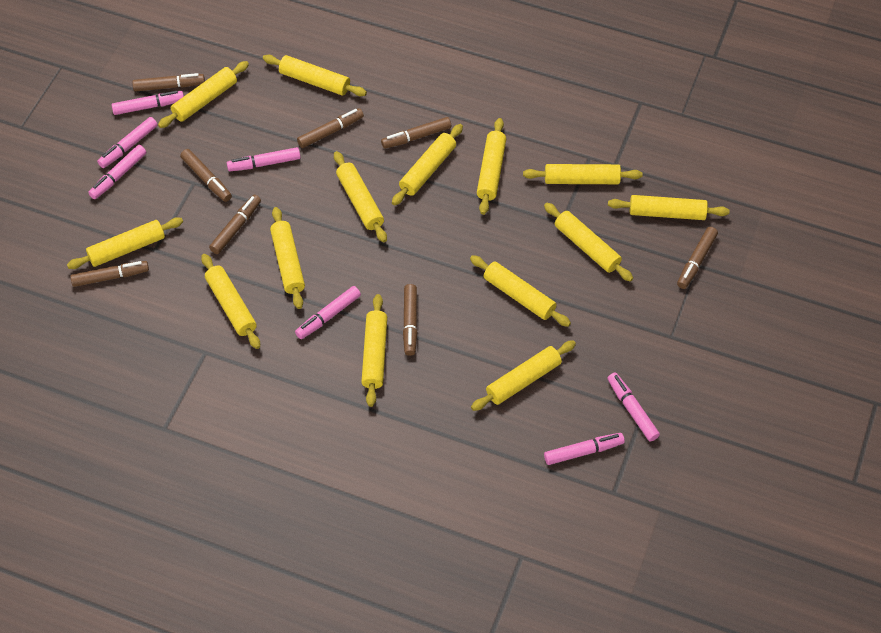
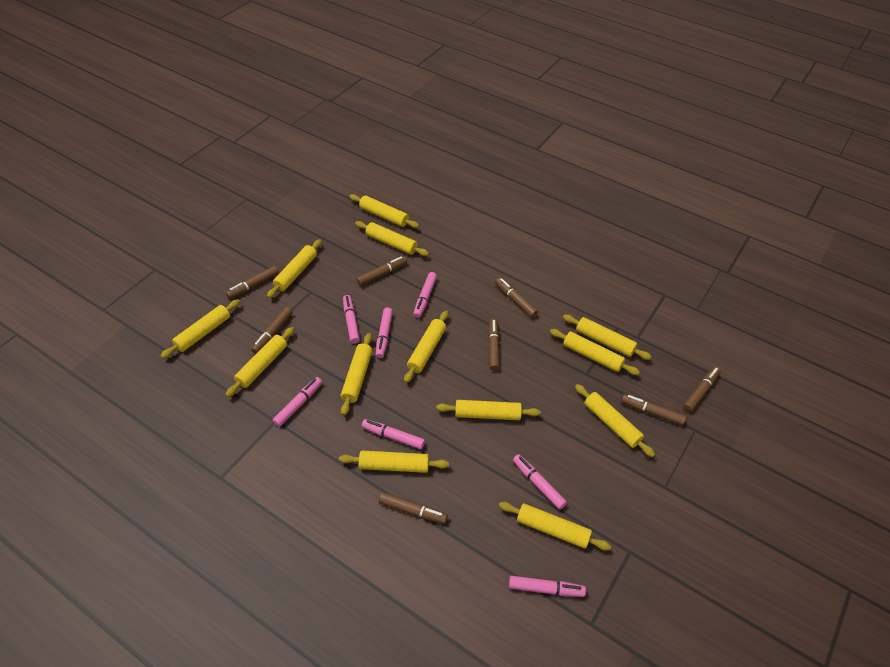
yellow rolling pin: 14 -> 13

